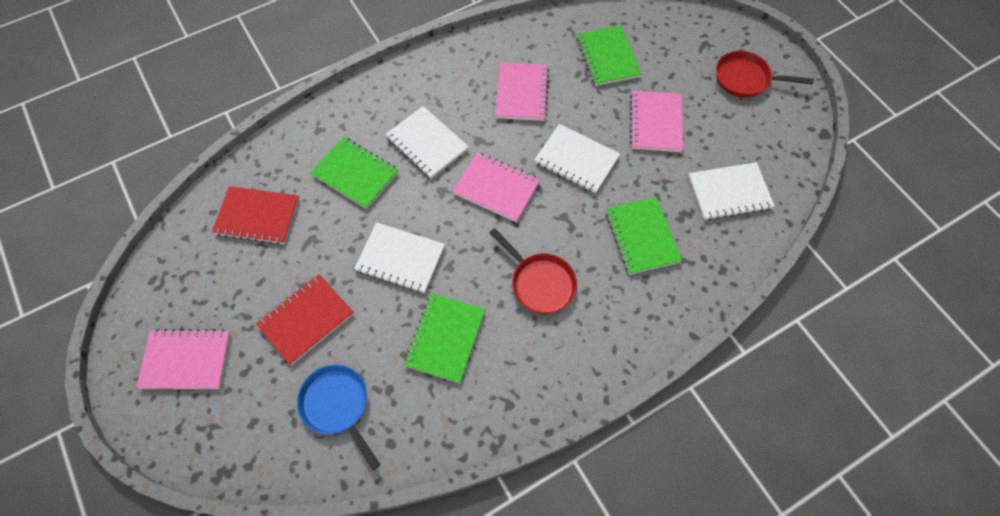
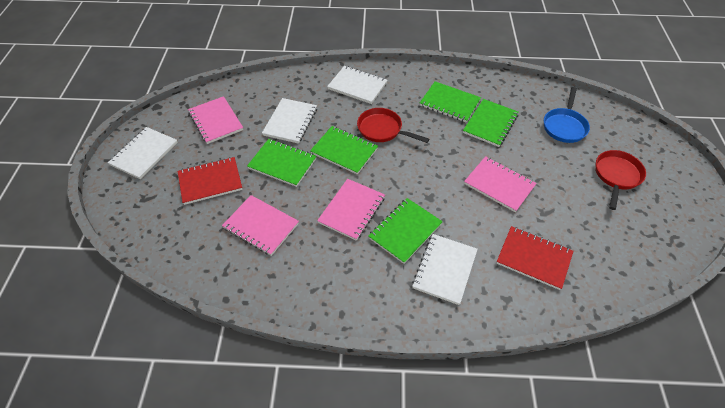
green notebook: 4 -> 5

